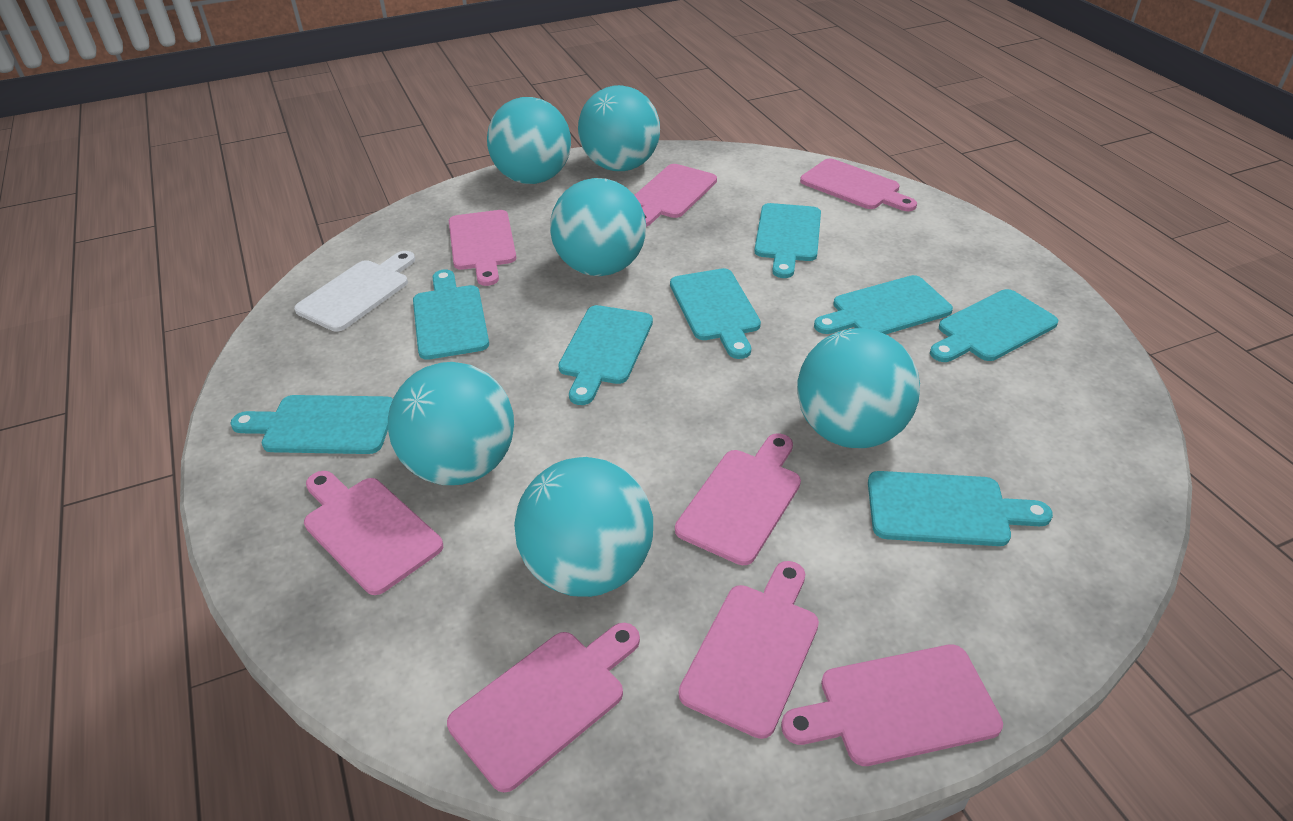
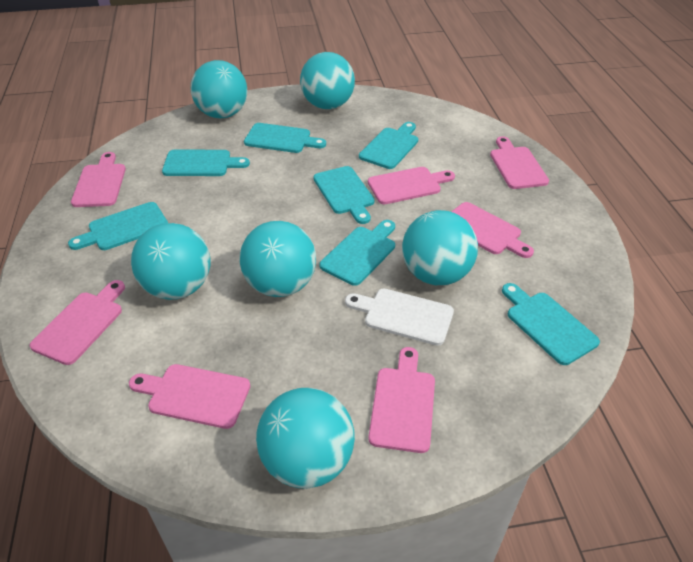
pink cutting board: 8 -> 7
turquoise cutting board: 8 -> 7

